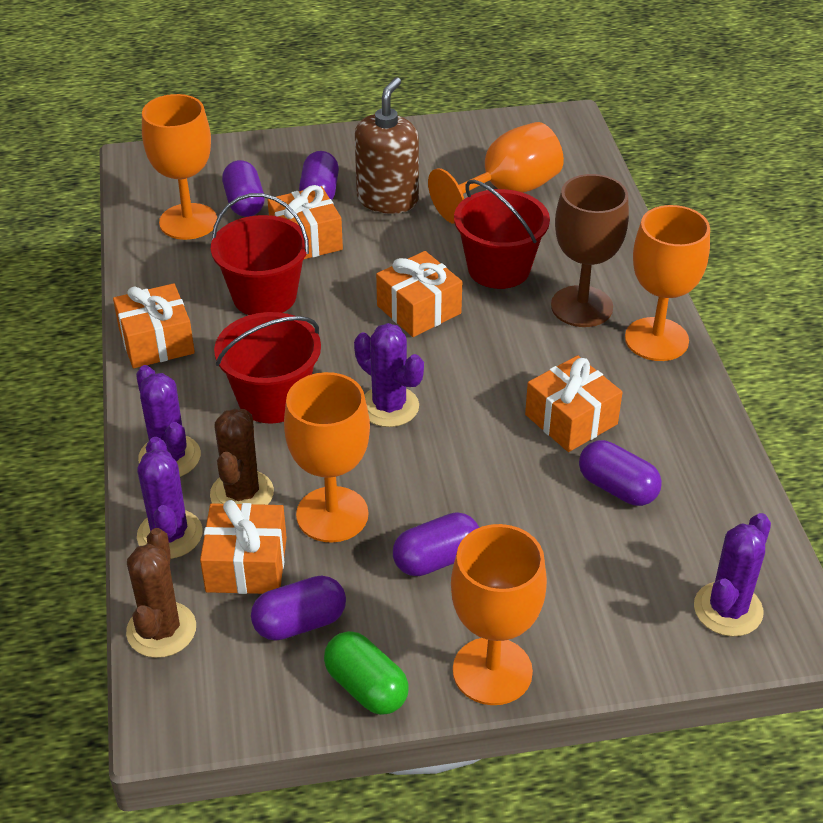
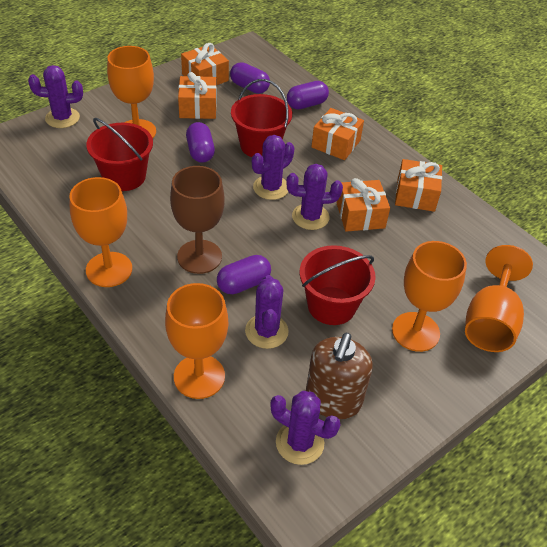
brown cactus: 2 -> 0
green capsule: 1 -> 0
purple cactus: 4 -> 5
purple capsule: 5 -> 4

